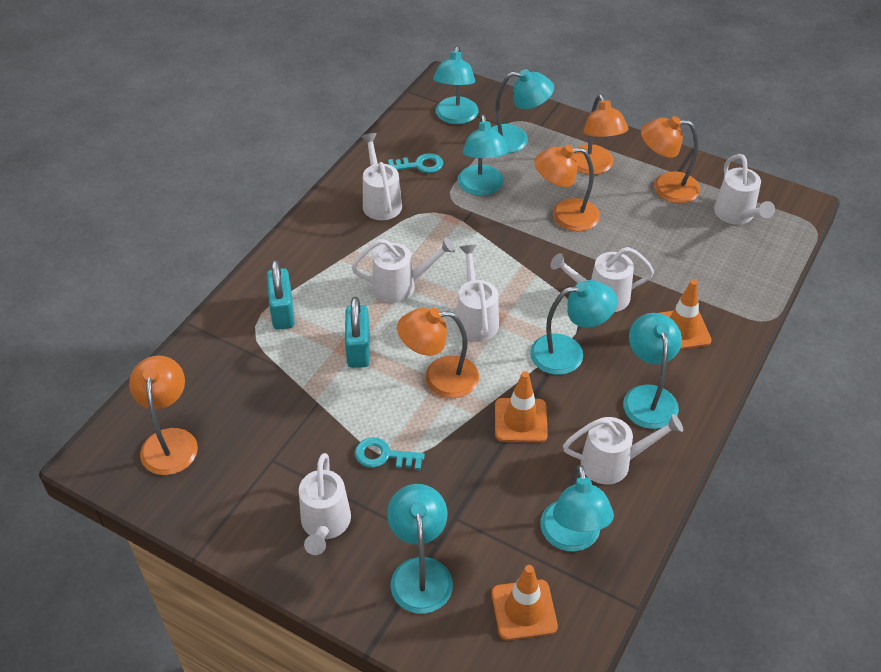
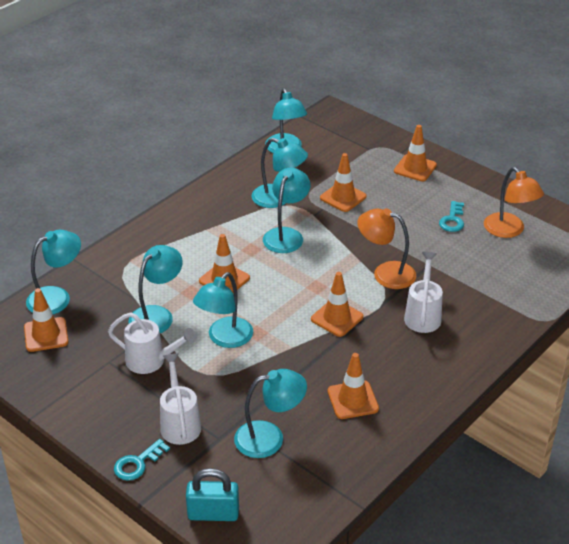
orange lamp: 5 -> 2
orange traffic cone: 3 -> 6
turquoise padlock: 2 -> 1
white watering can: 7 -> 3

